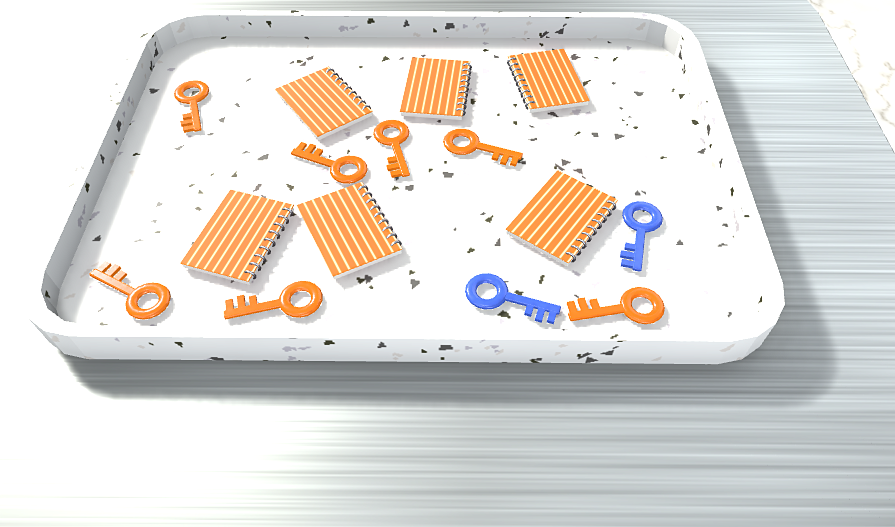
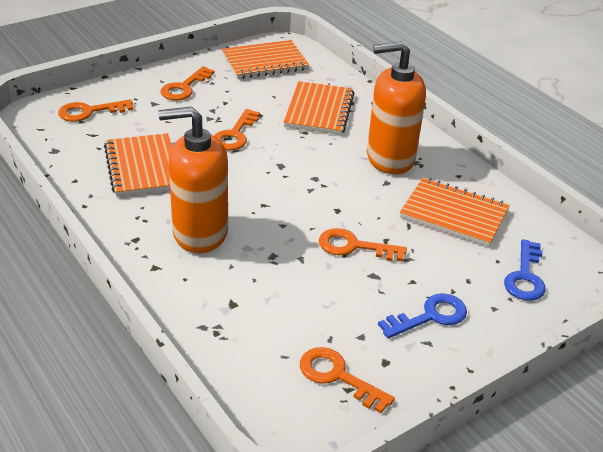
orange key: 7 -> 5
orange notebook: 6 -> 4
orange soap dispenser: 0 -> 2

